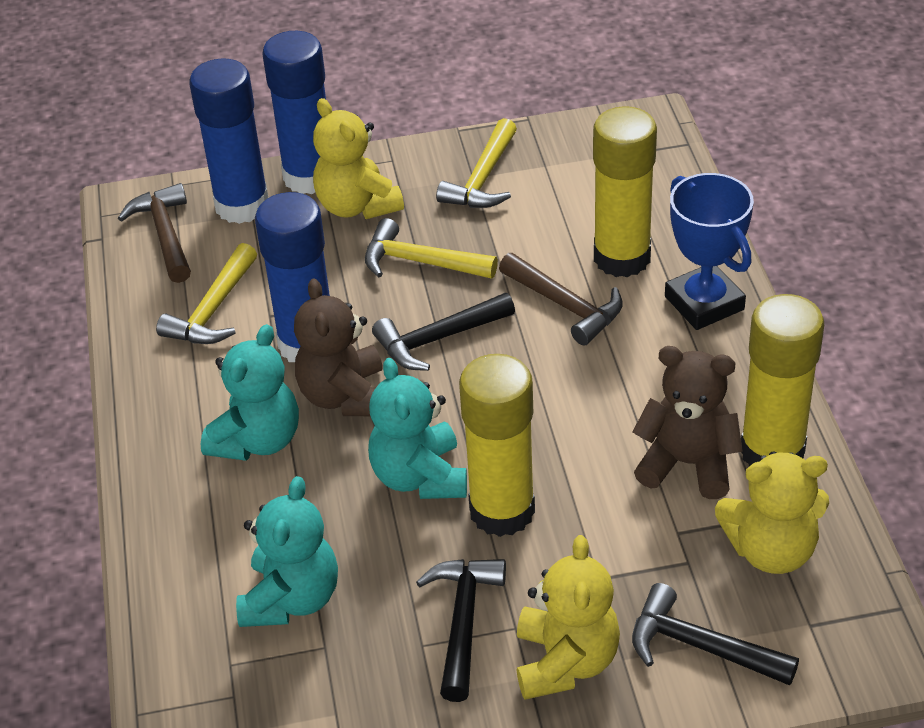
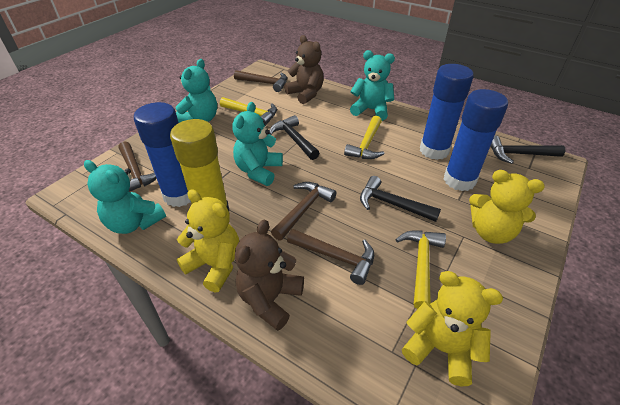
blue trophy: 1 -> 0
brown hammer: 2 -> 4
turquoise teddy bear: 3 -> 4
yellow glue stick: 3 -> 1

